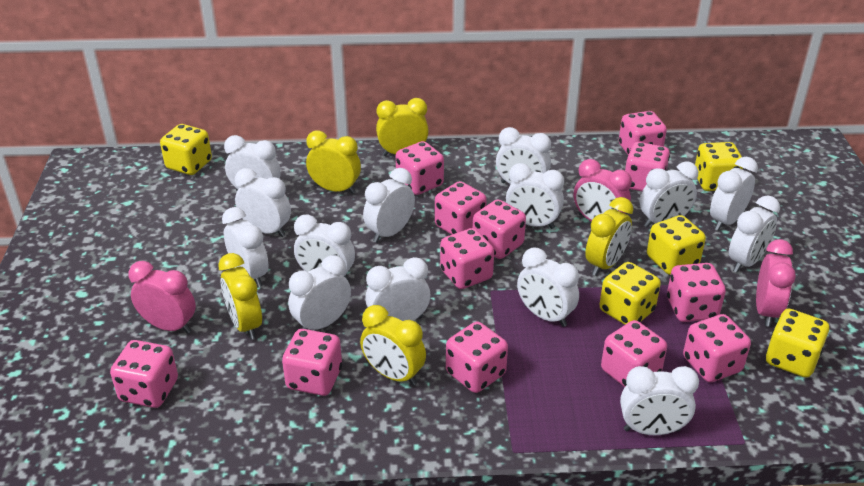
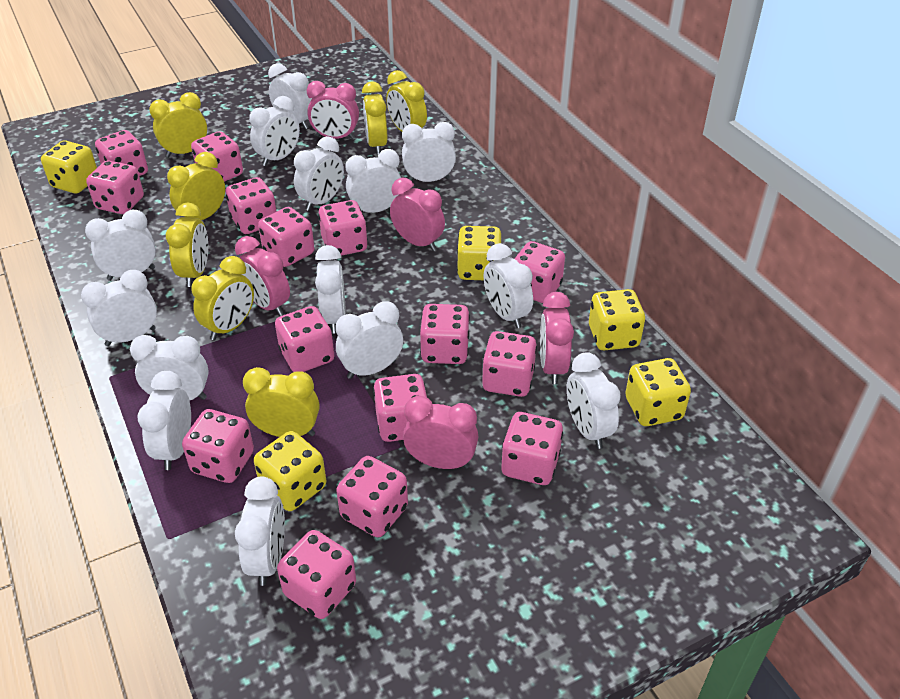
pink clock: 3 -> 5
pink dice: 12 -> 15
yellow clock: 5 -> 7

